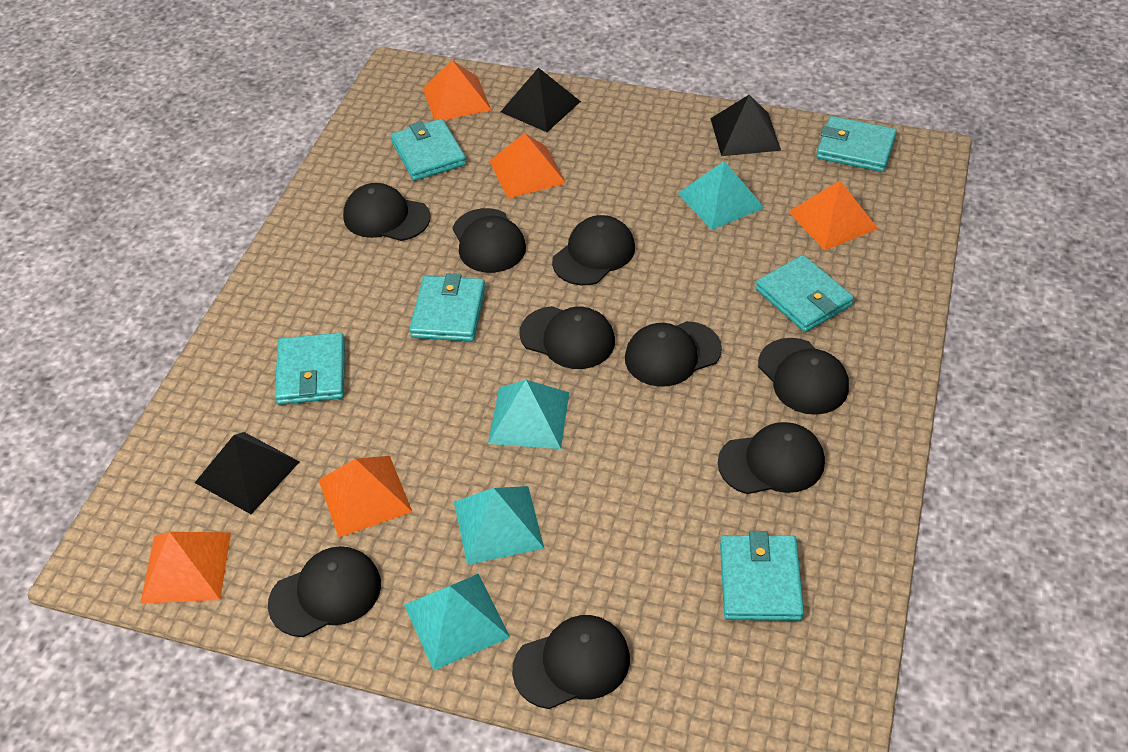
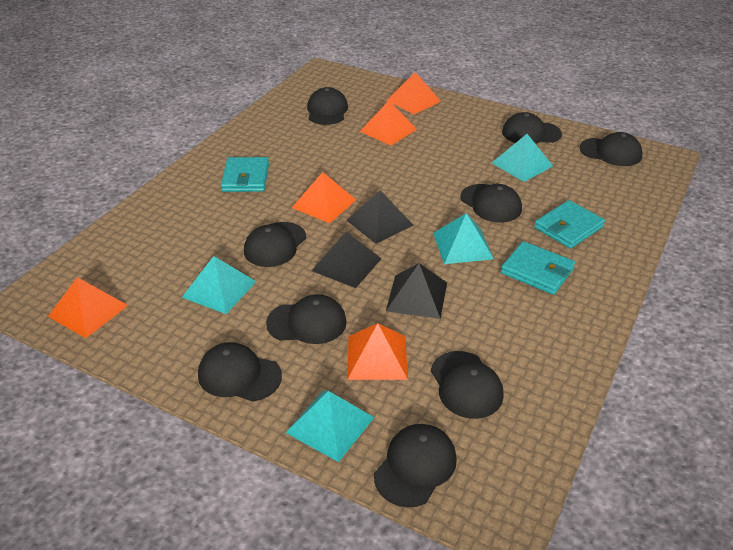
turquoise wallet: 6 -> 3

